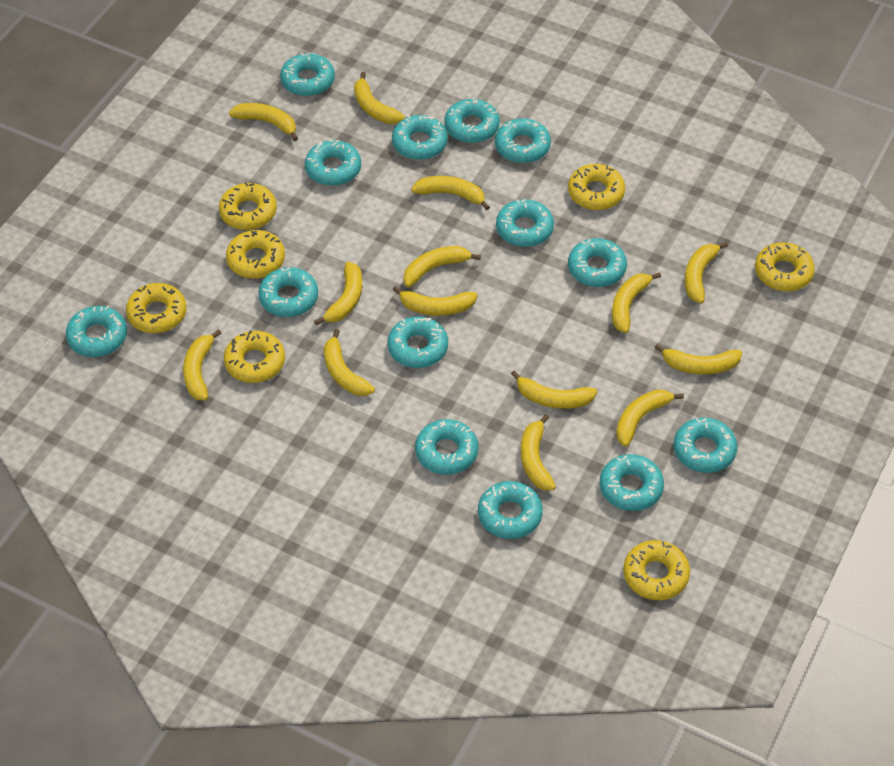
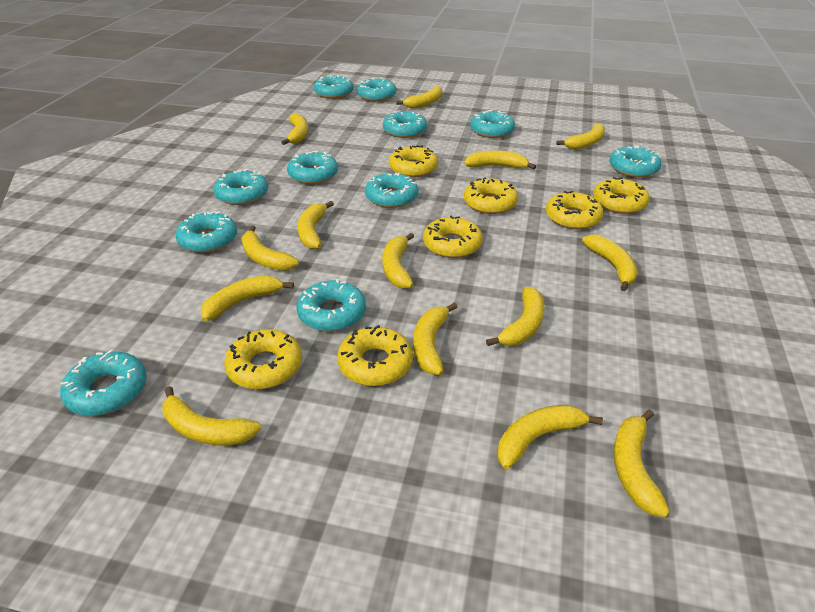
turquoise donut: 14 -> 11

